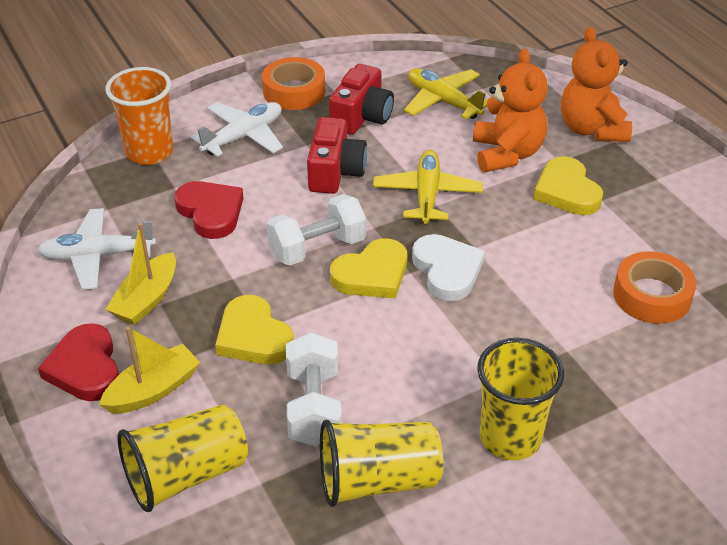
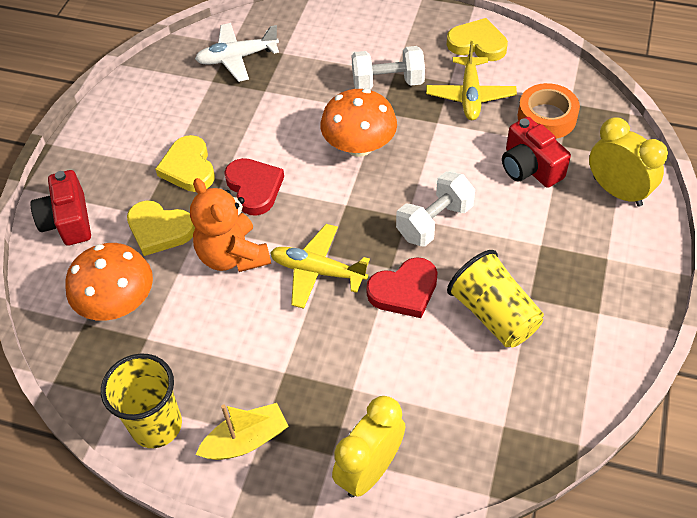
orange cup: 1 -> 0
orange mushroom: 0 -> 2
orange tape: 2 -> 1
orange teddy bear: 2 -> 1
white heart: 1 -> 0
white plane: 2 -> 1
yellow boat: 2 -> 1
yellow clock: 0 -> 2
yellow cup: 3 -> 2

